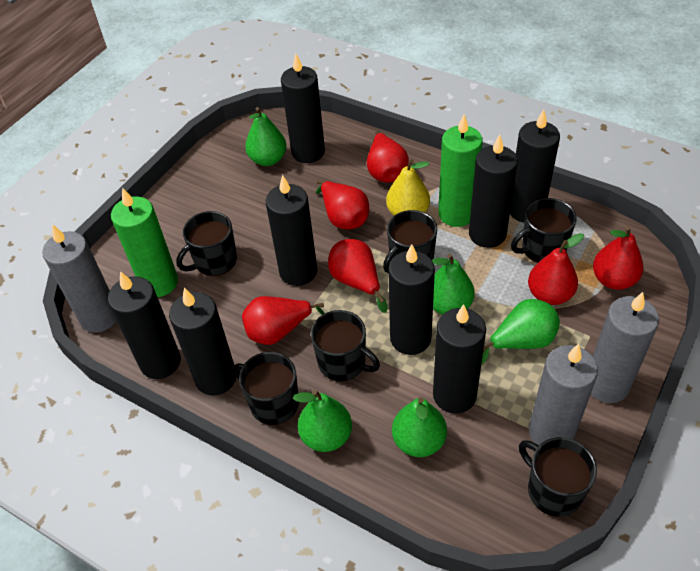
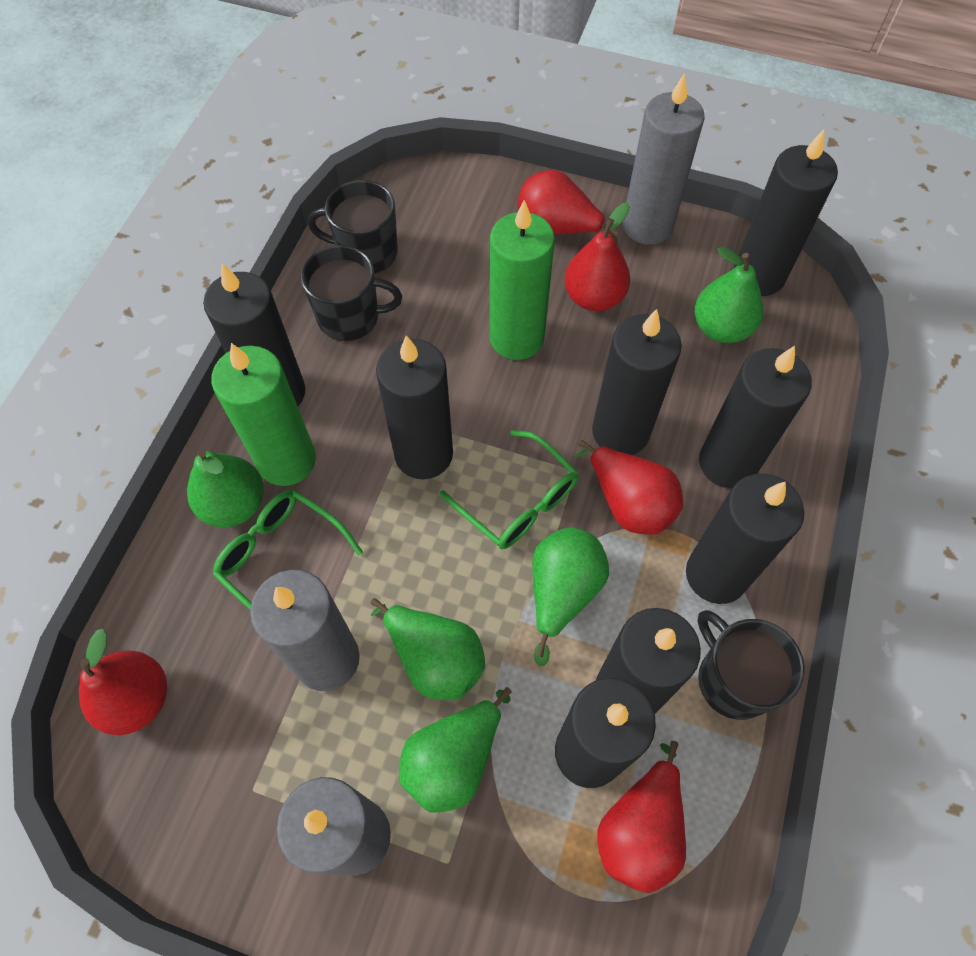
black mug: 6 -> 3
green glasses: 0 -> 2
red pear: 6 -> 5
yellow pear: 1 -> 0

